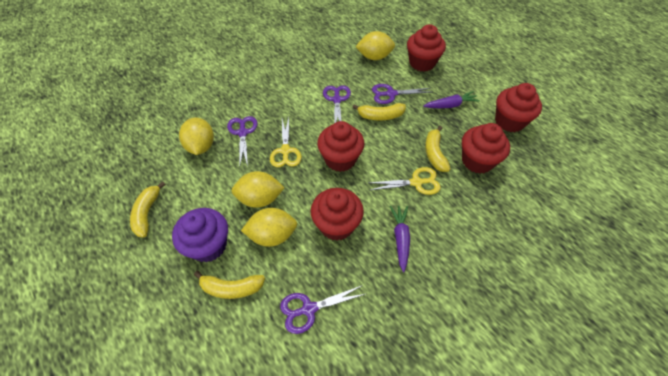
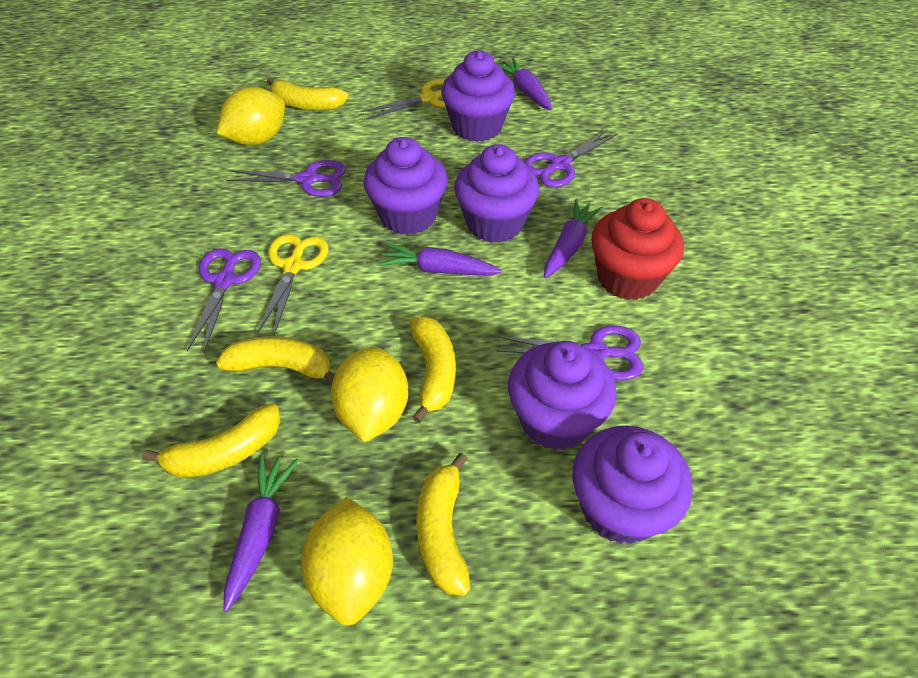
purple carrot: 2 -> 4
purple cupcake: 1 -> 5
red cupcake: 5 -> 1
yellow banana: 4 -> 5
yellow lemon: 4 -> 3

